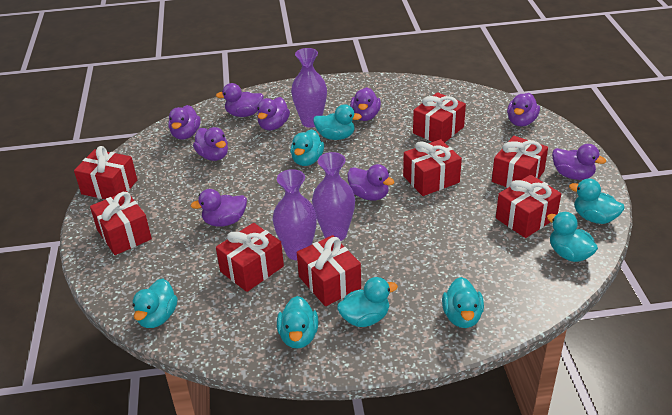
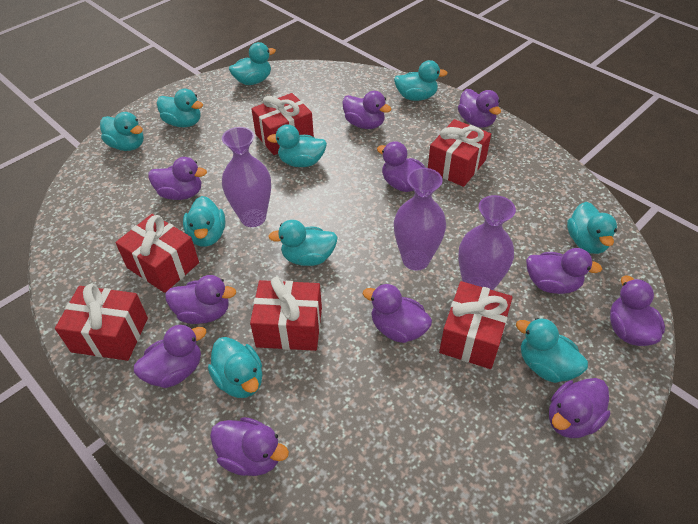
purple duck: 9 -> 11
red gift: 8 -> 6
turquoise duck: 8 -> 10

